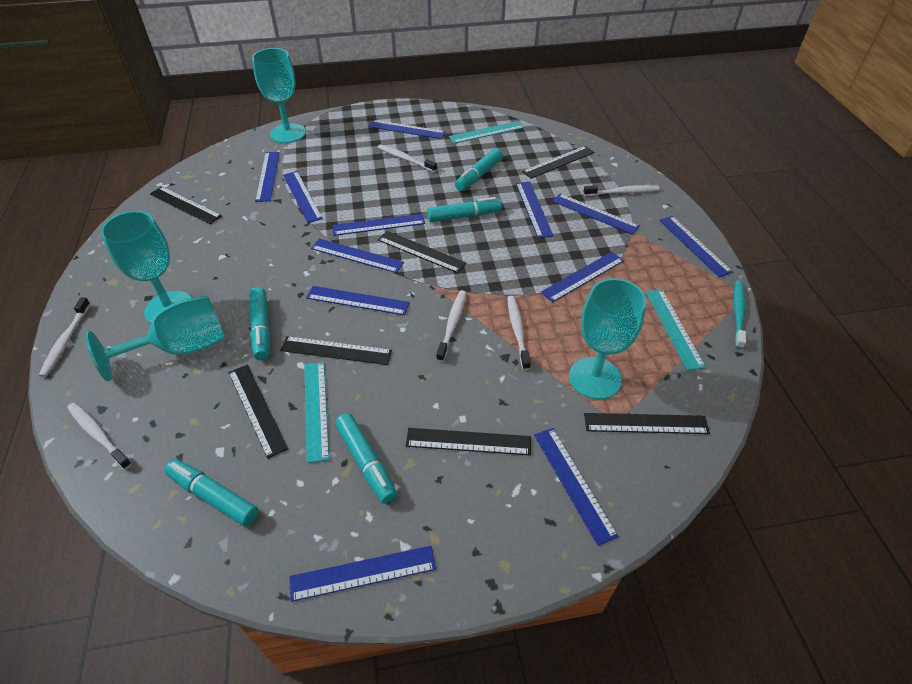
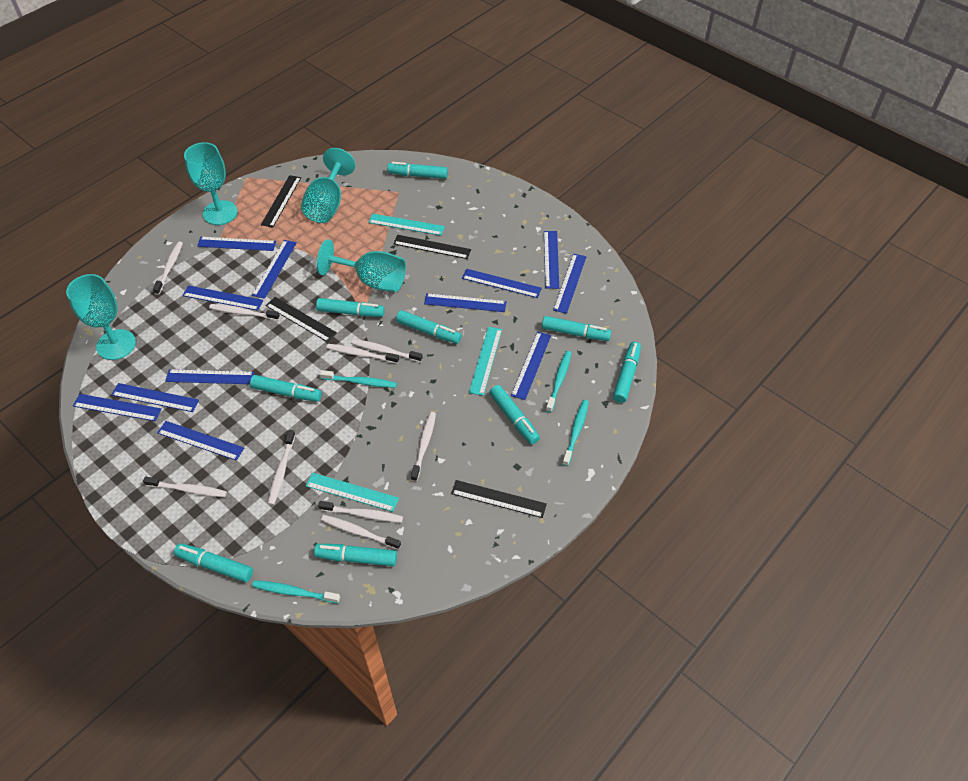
black ruler: 7 -> 4
turquoise marker: 5 -> 9
turquoise toothbrush: 1 -> 4
white toothbrush: 6 -> 9

